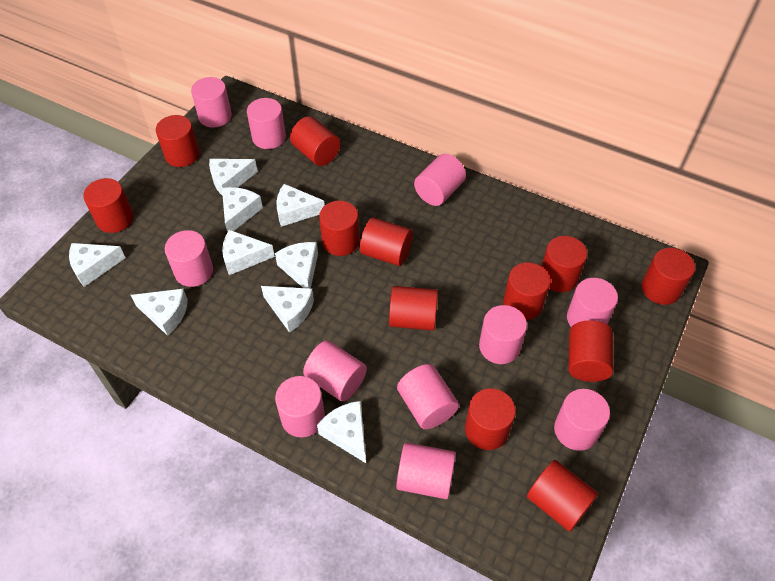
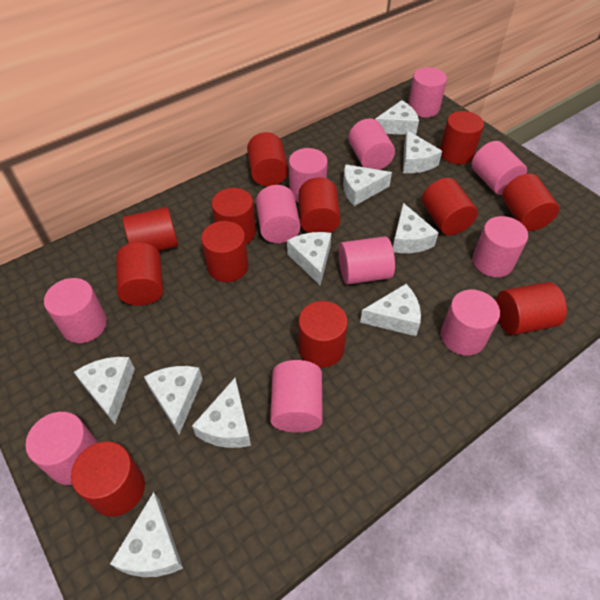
white cheese: 9 -> 10

